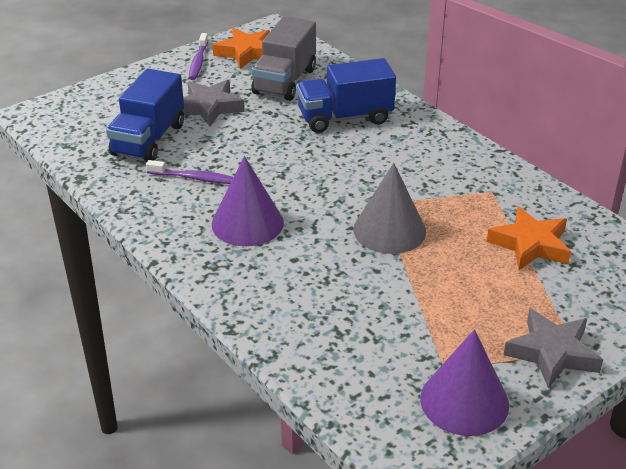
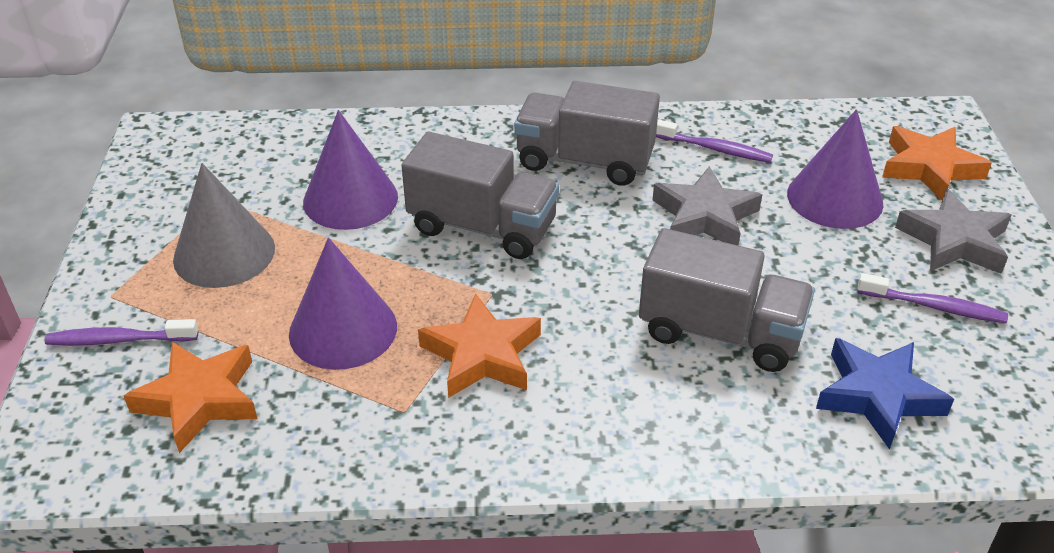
blue star: 0 -> 1
blue truck: 2 -> 0
grey truck: 1 -> 3
orange star: 2 -> 3
purple cone: 2 -> 3
purple toothbrush: 2 -> 3

